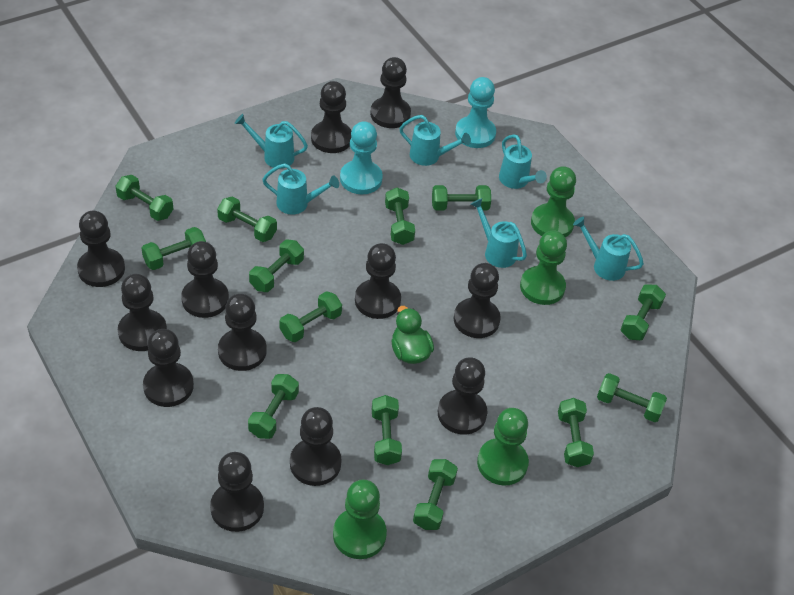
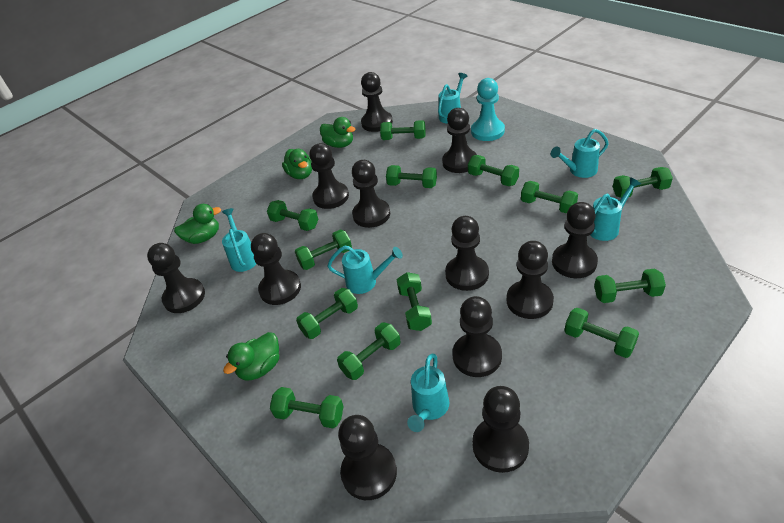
green duck: 1 -> 4
green pawn: 4 -> 0
turquoise pawn: 2 -> 1

